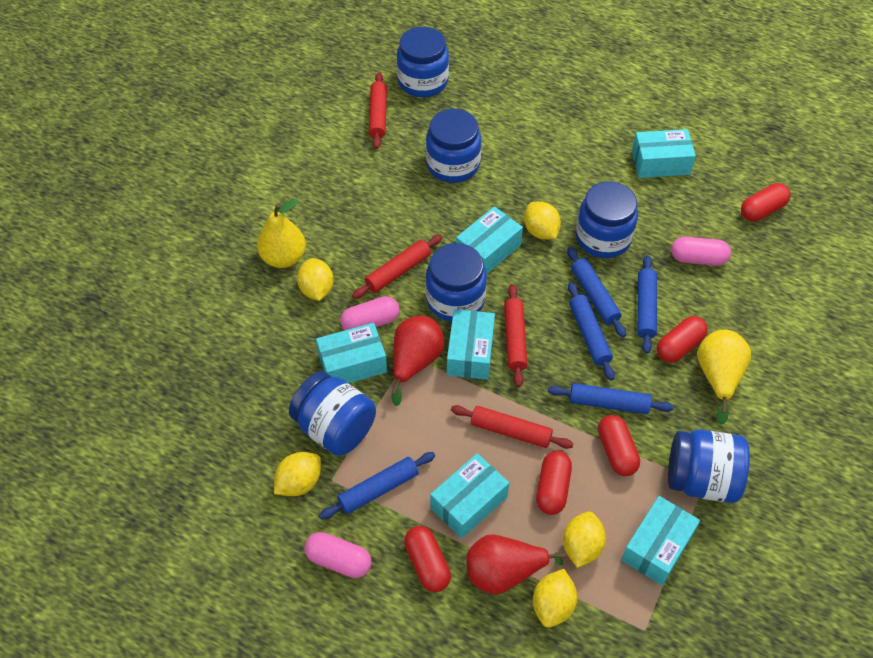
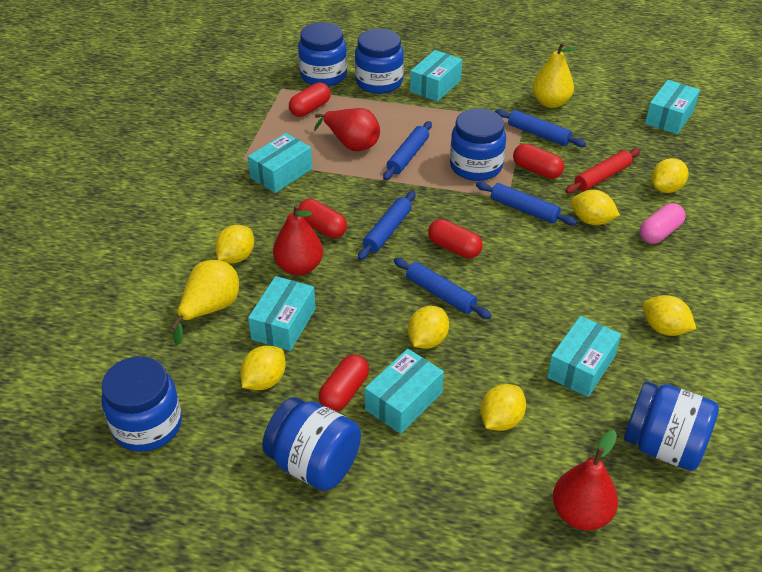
pink capsule: 3 -> 1
red pear: 2 -> 3
red rolling pin: 4 -> 1
yellow lemon: 5 -> 7

